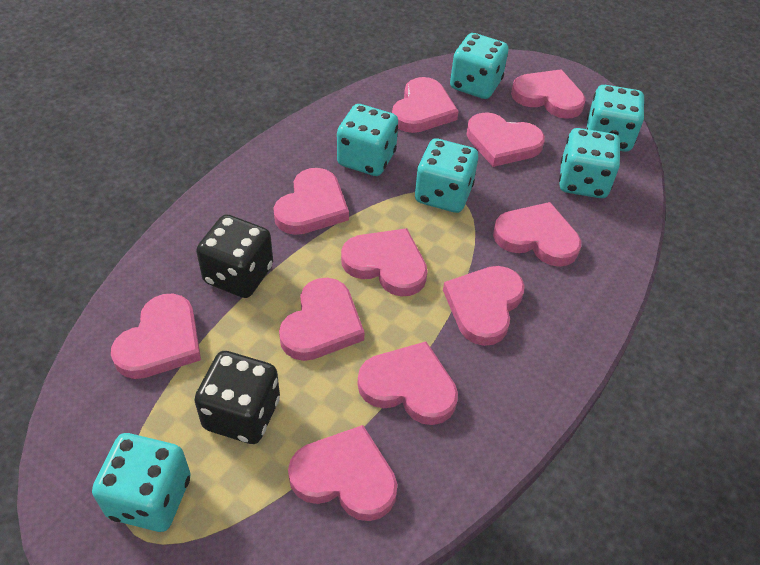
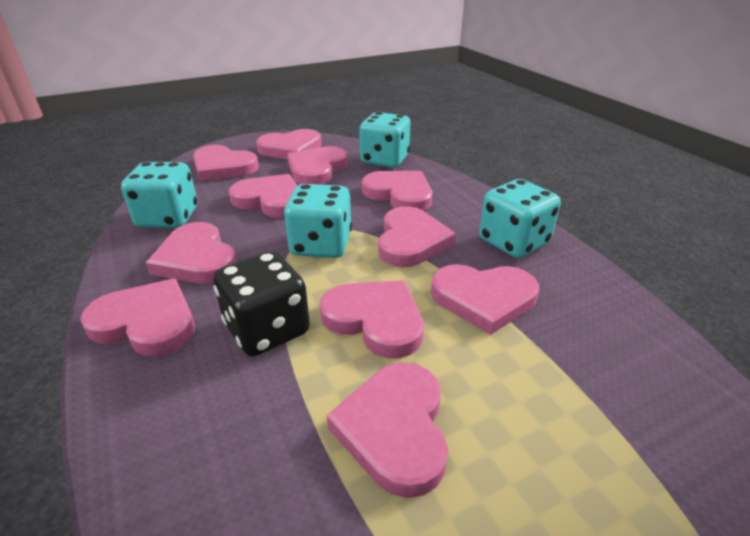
black dice: 2 -> 1
turquoise dice: 6 -> 4

